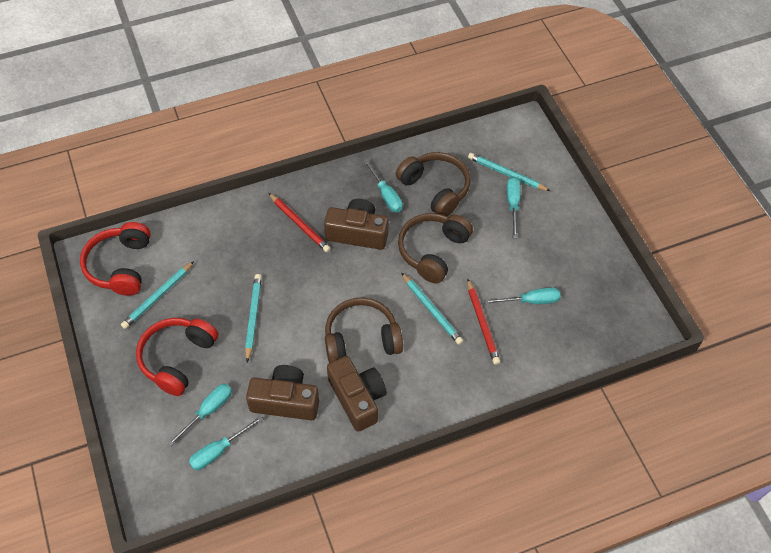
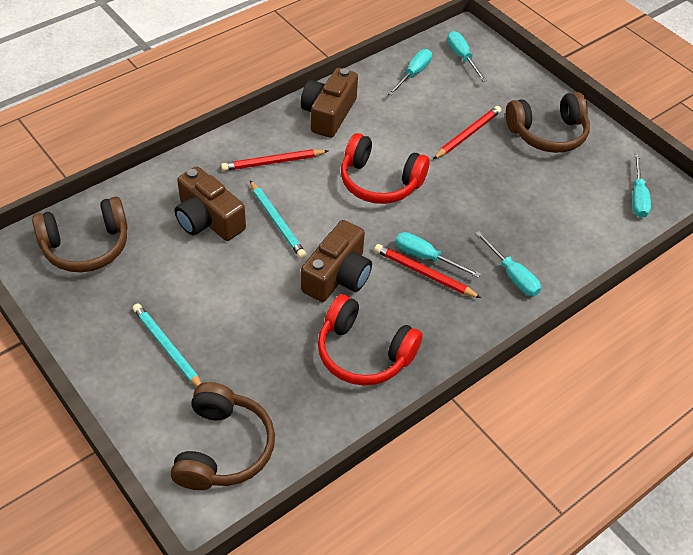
red pencil: 2 -> 3
turquoise pencil: 4 -> 2

